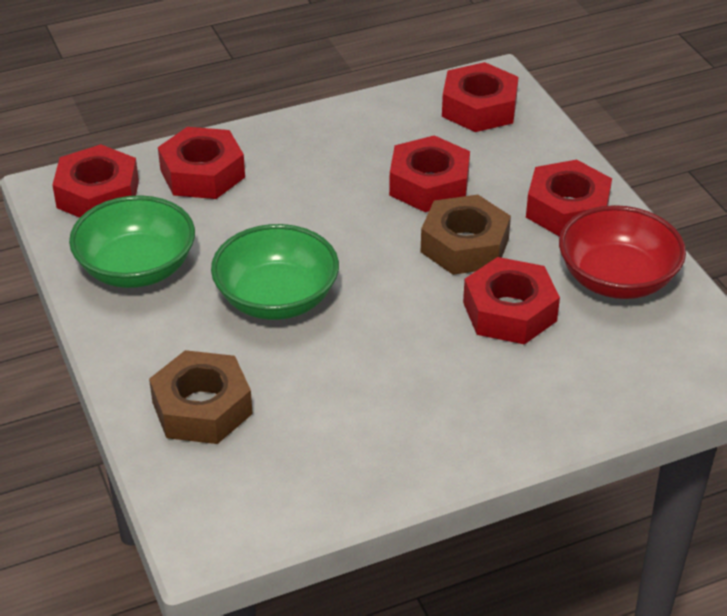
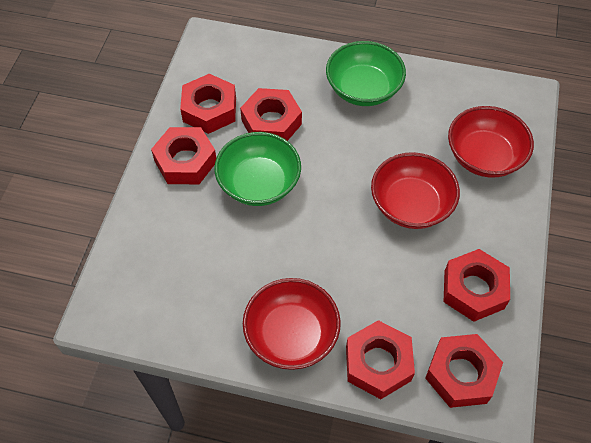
brown nut: 2 -> 0
red bowl: 1 -> 3

